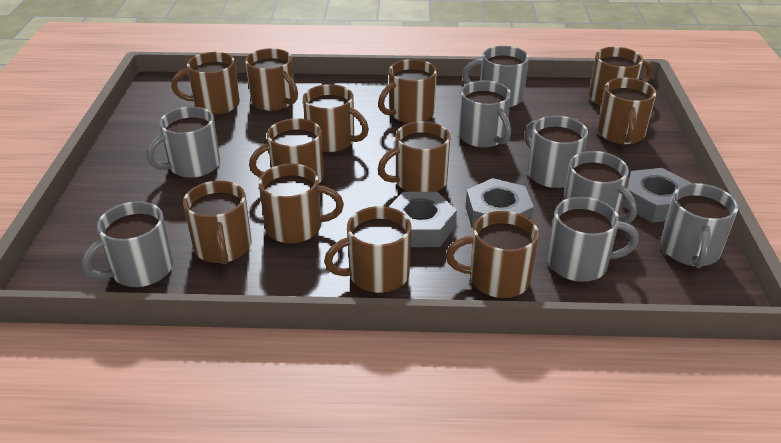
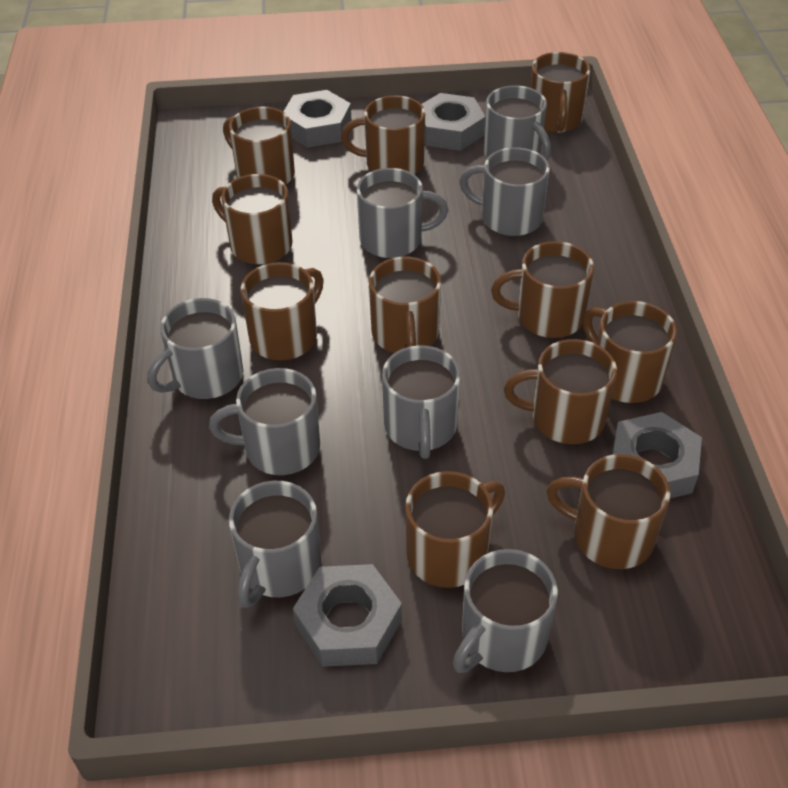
brown mug: 12 -> 11
grey nut: 3 -> 4

